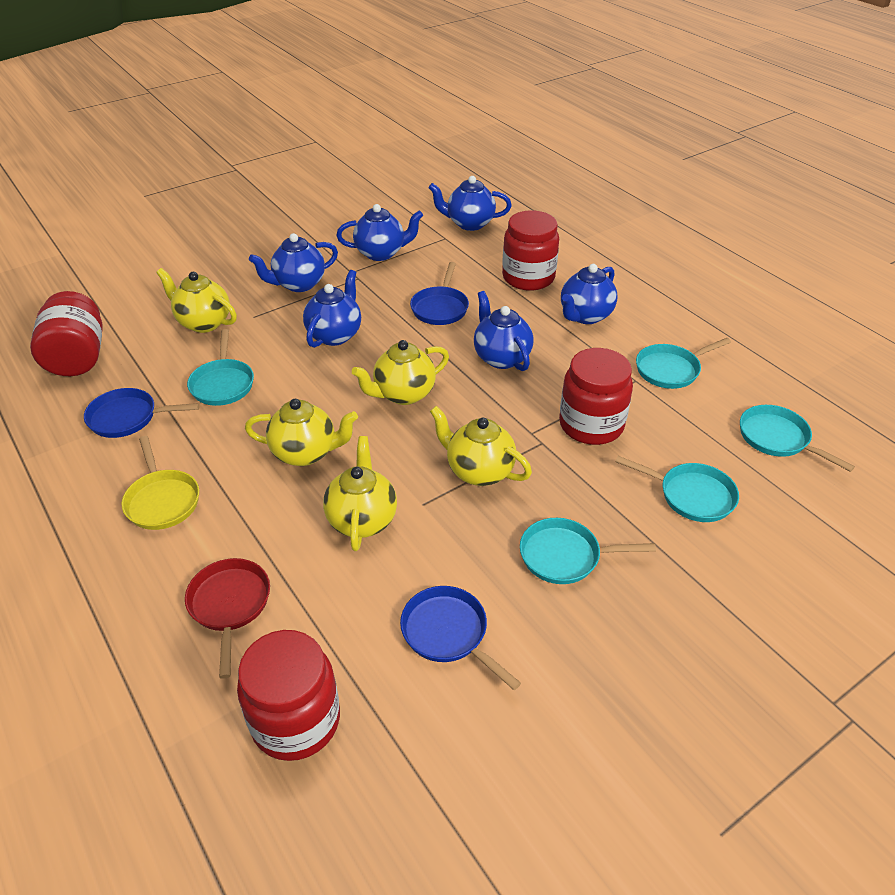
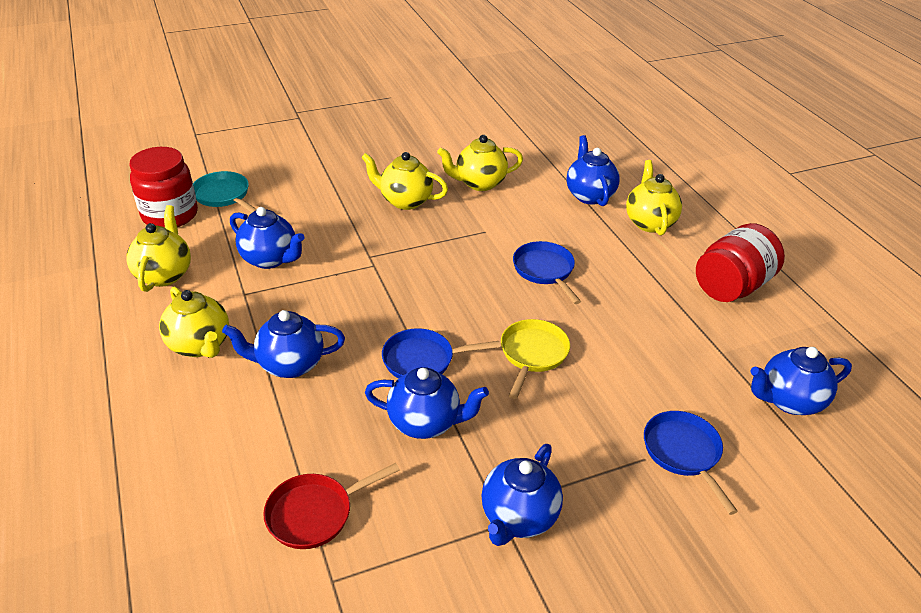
red jar: 4 -> 2
turquoise pan: 5 -> 1

